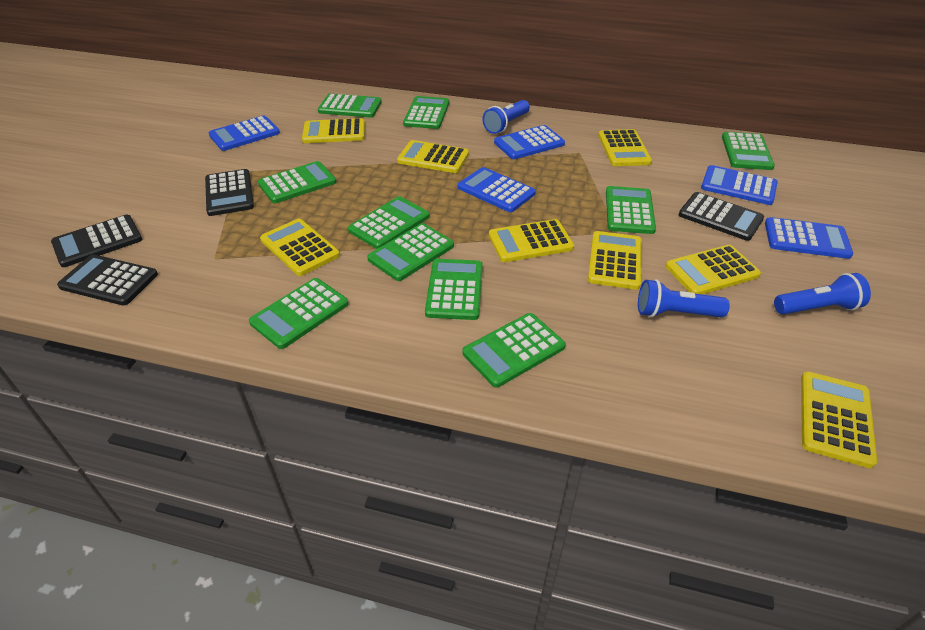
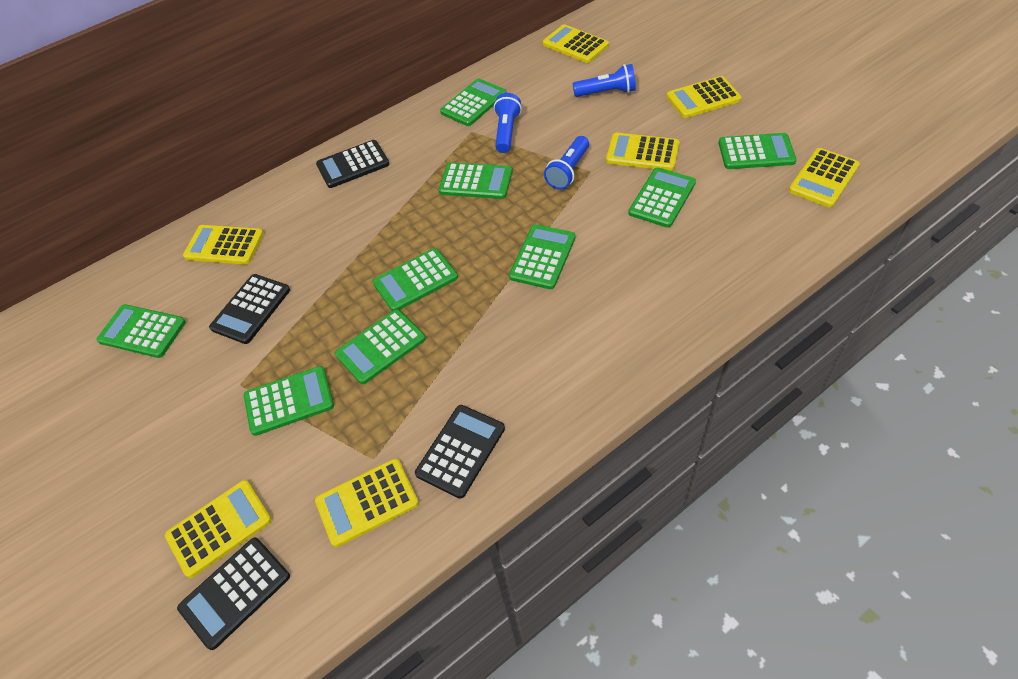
blue calculator: 5 -> 0
green calculator: 10 -> 9
yellow calculator: 8 -> 7

